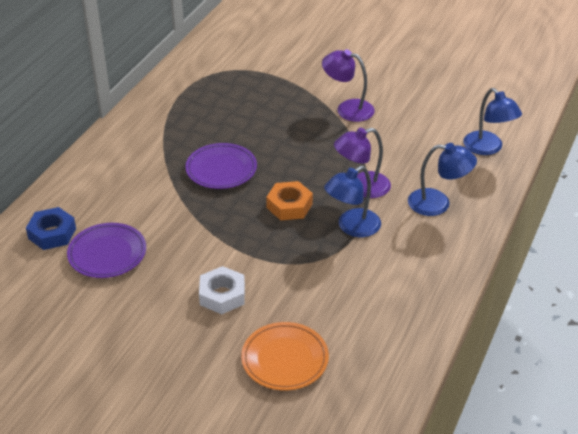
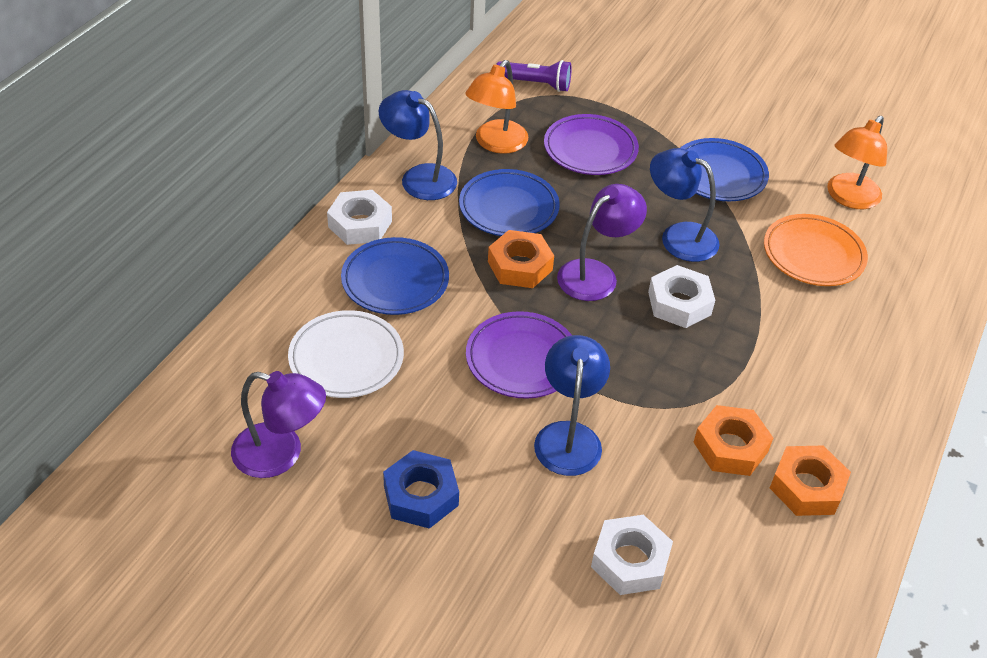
blue plate: 0 -> 3
orange lamp: 0 -> 2
orange nut: 1 -> 3
purple flashlight: 0 -> 1
white nut: 1 -> 3
white plate: 0 -> 1

